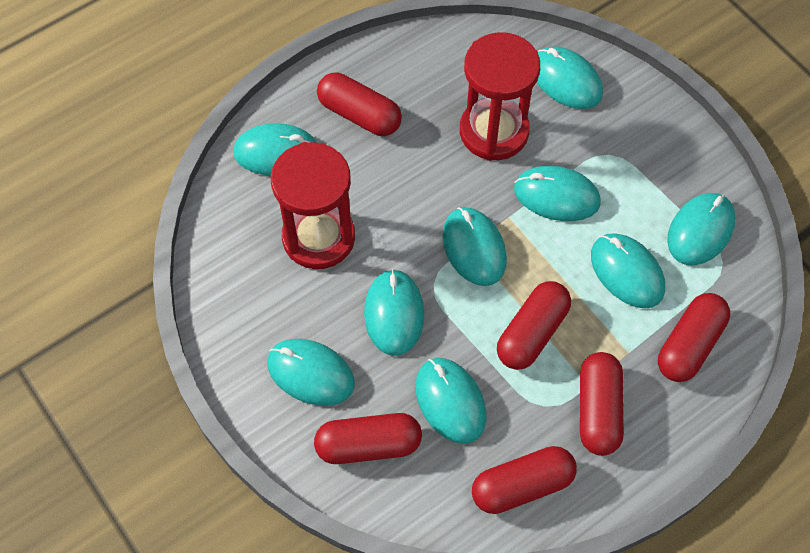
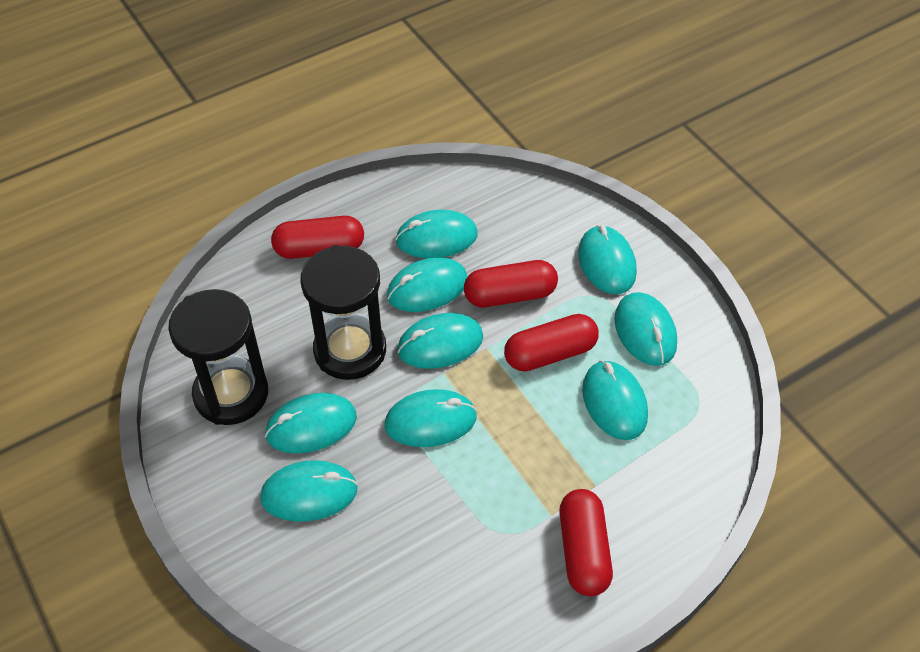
black hourglass: 0 -> 2
red capsule: 6 -> 4
red hourglass: 2 -> 0

